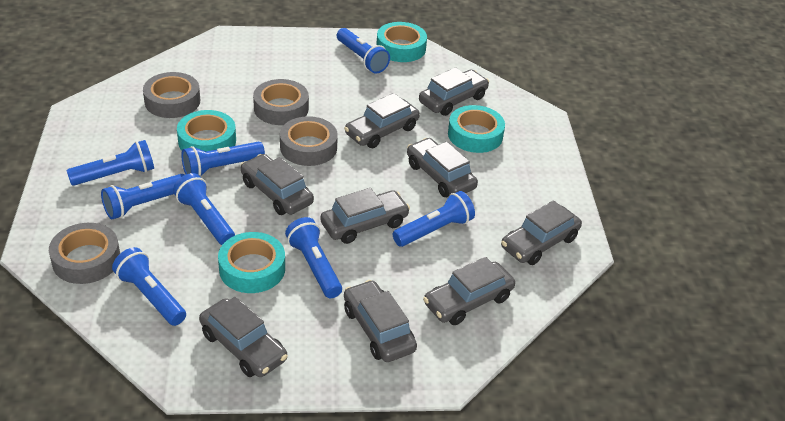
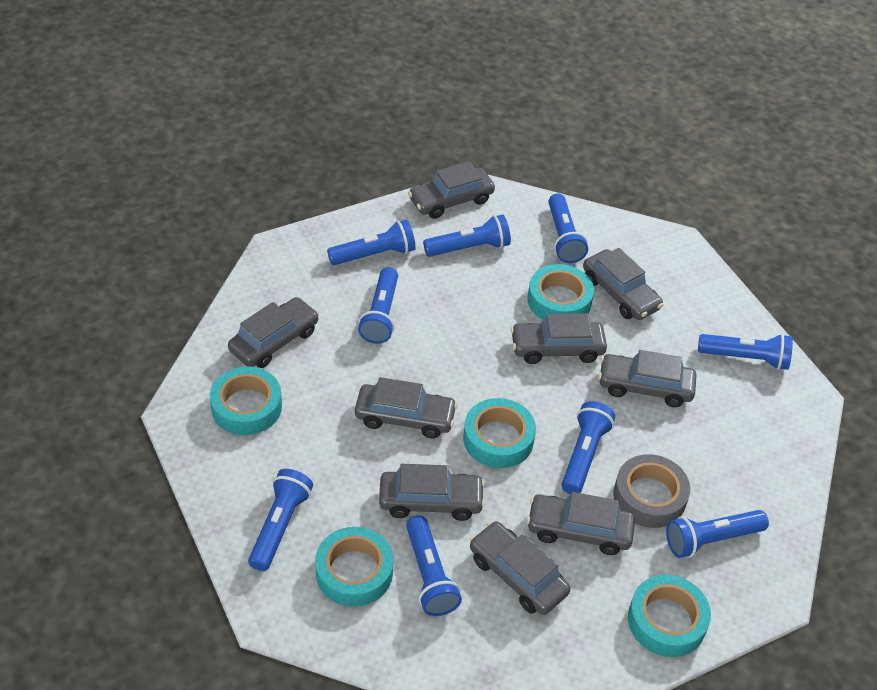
blue flashlight: 8 -> 9
grey tape: 4 -> 1
turquoise tape: 4 -> 5

